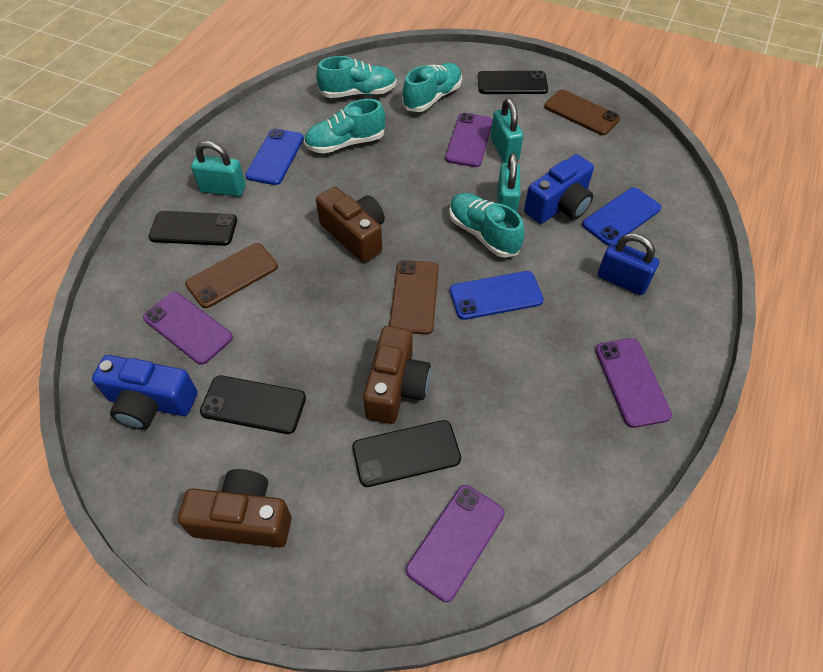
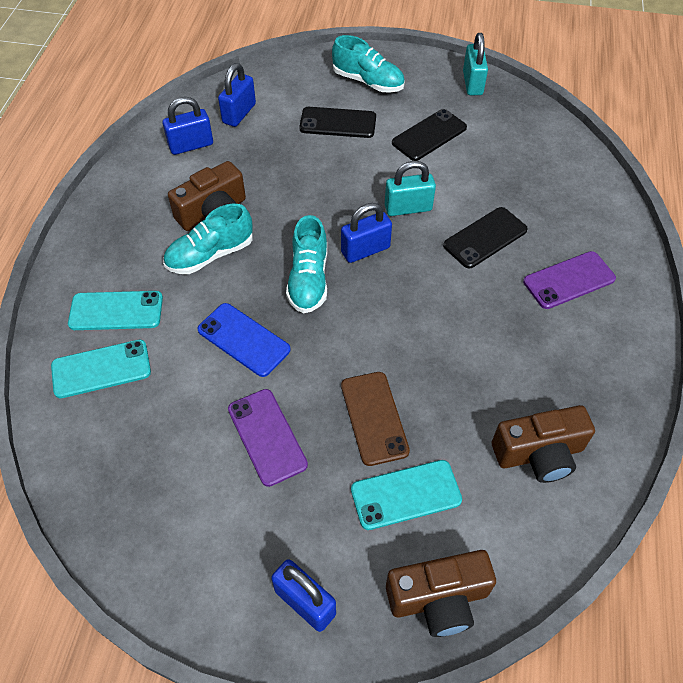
black phone: 4 -> 3
blue camera: 2 -> 0
blue padlock: 1 -> 4
blue phone: 3 -> 1
brown phone: 3 -> 1
purple phone: 4 -> 2
turquoise padlock: 3 -> 2
turquoise phone: 0 -> 3
turquoise shoe: 4 -> 3

